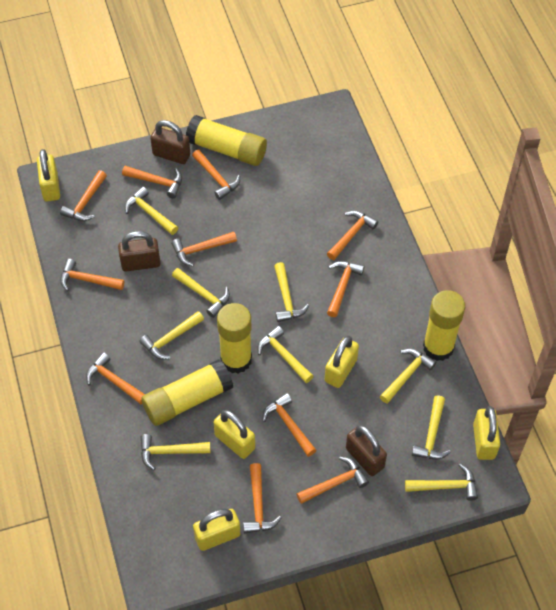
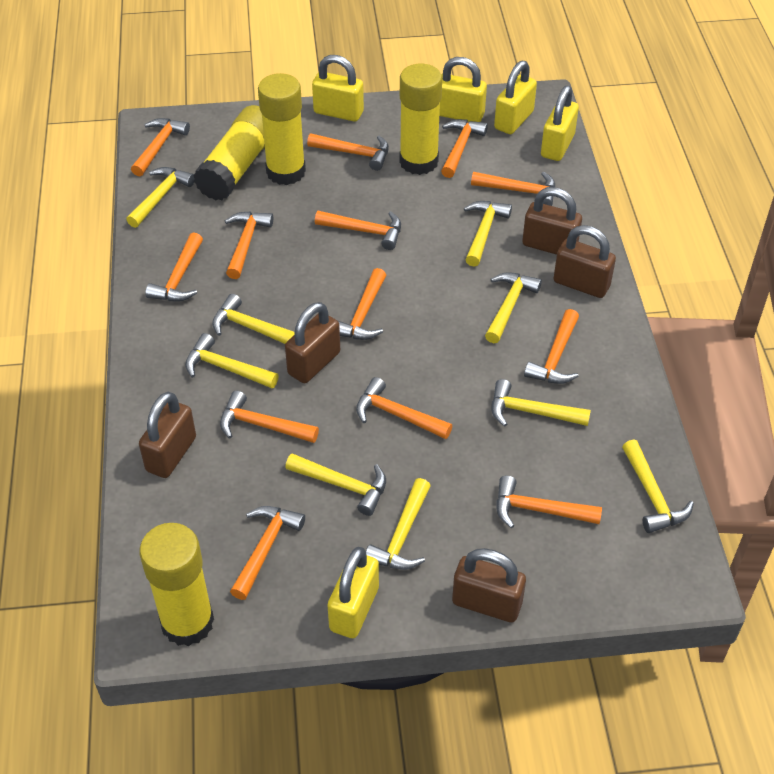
brown padlock: 3 -> 5
orange hammer: 11 -> 13

